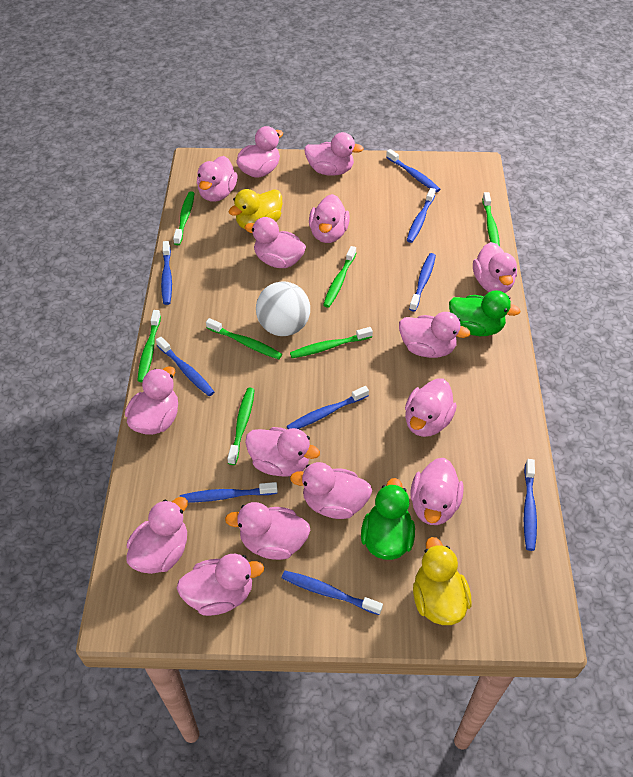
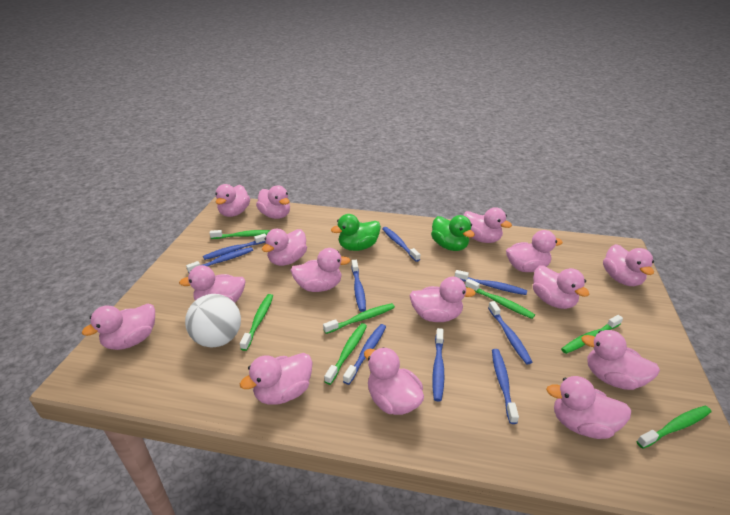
yellow duck: 2 -> 0

